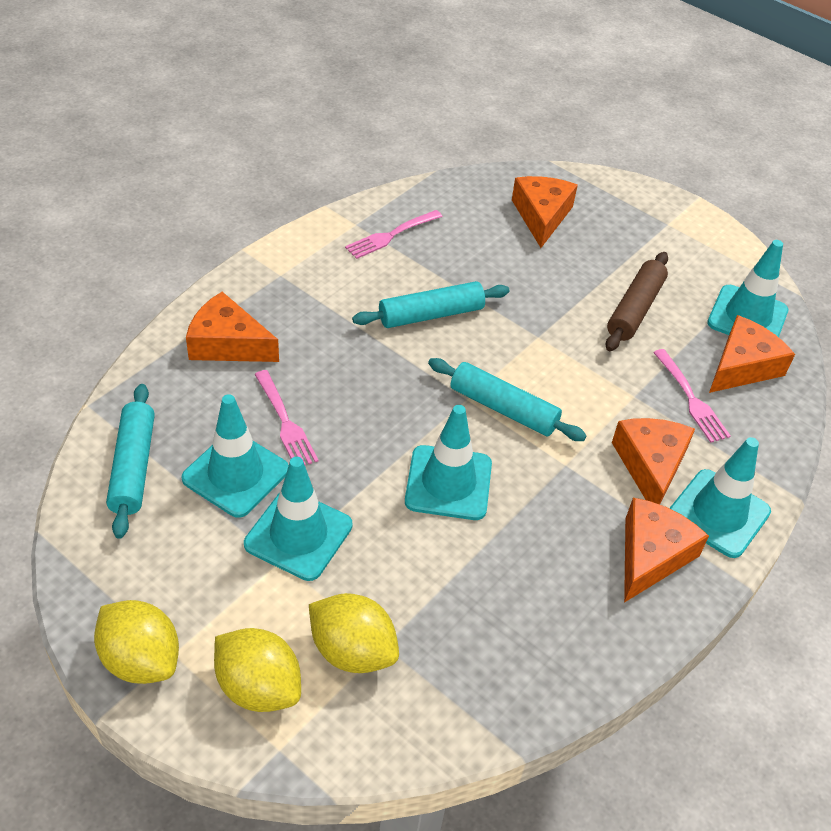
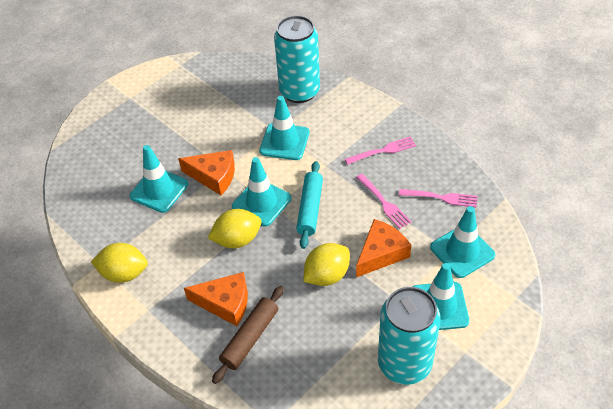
orange cheese: 5 -> 3
turquoise can: 0 -> 2
turquoise rolling pin: 3 -> 1

